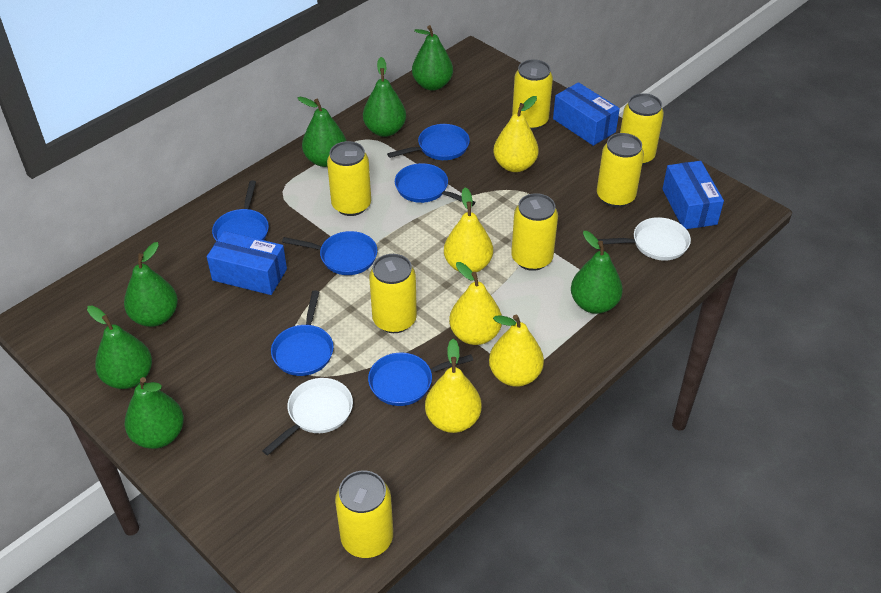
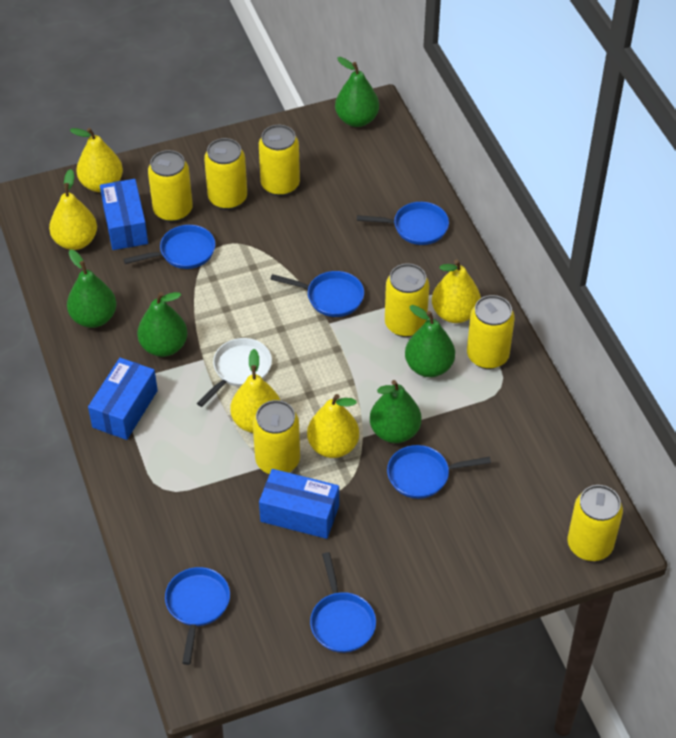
green pear: 7 -> 5
white pan: 2 -> 1

